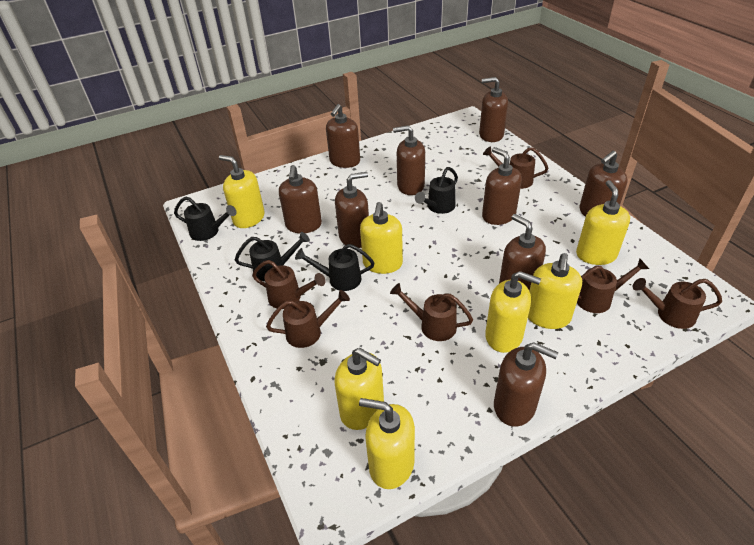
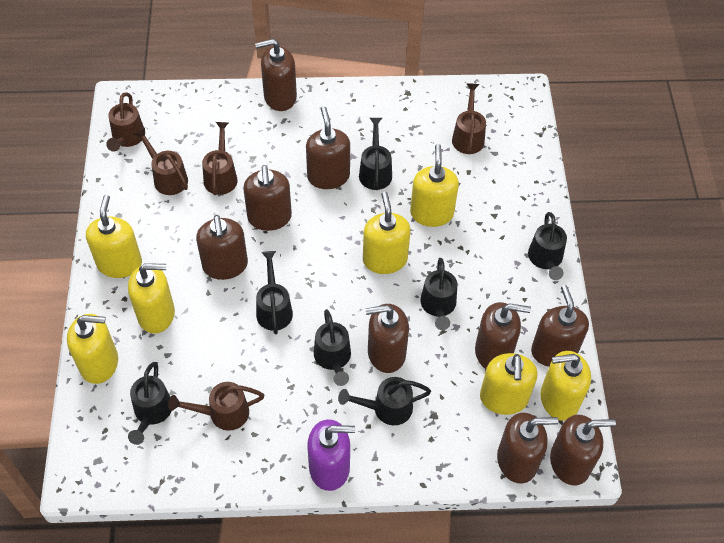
black watering can: 4 -> 7
brown watering can: 6 -> 5
purple soap dispenser: 0 -> 1

